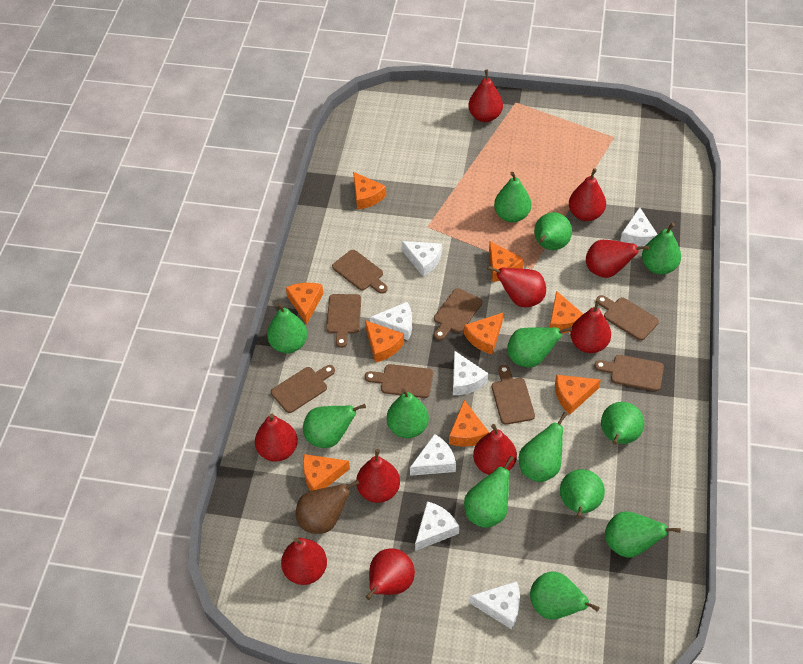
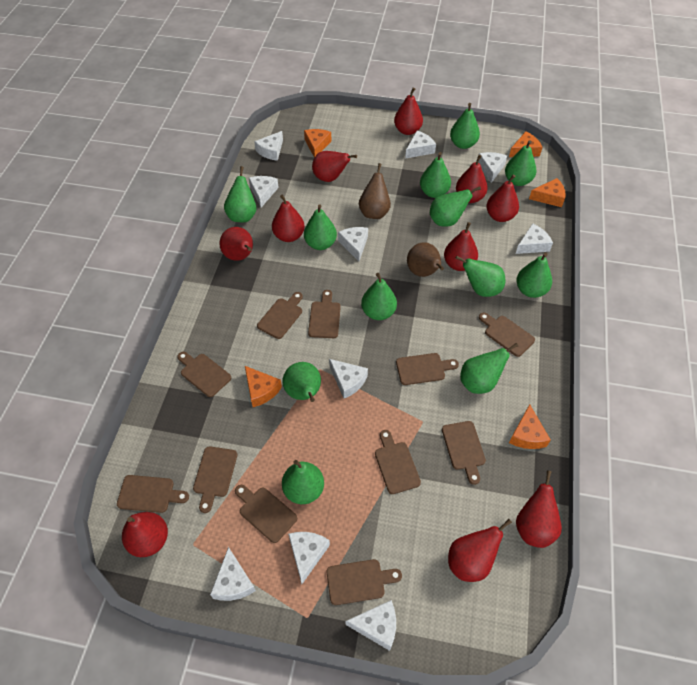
brown cutting board: 8 -> 11
brown pear: 1 -> 2
green pear: 13 -> 12
orange cheese: 9 -> 5
white cheese: 7 -> 10

